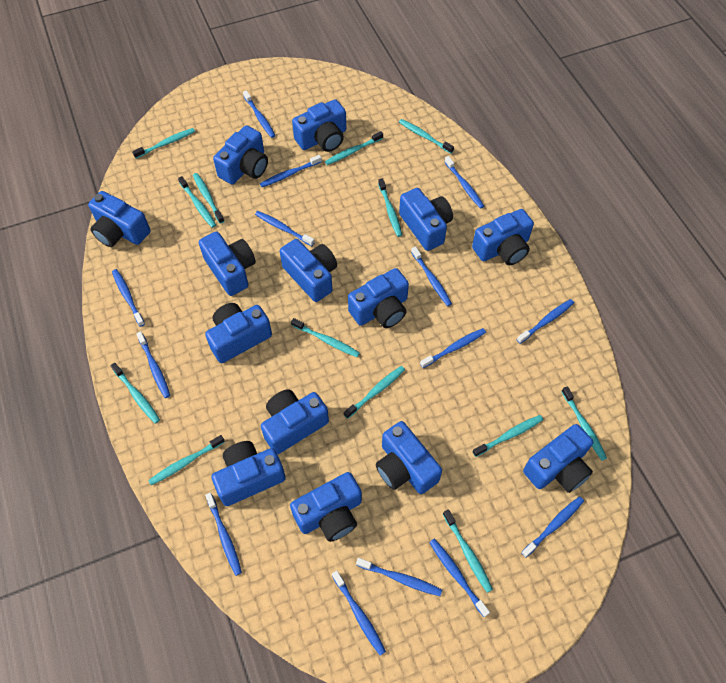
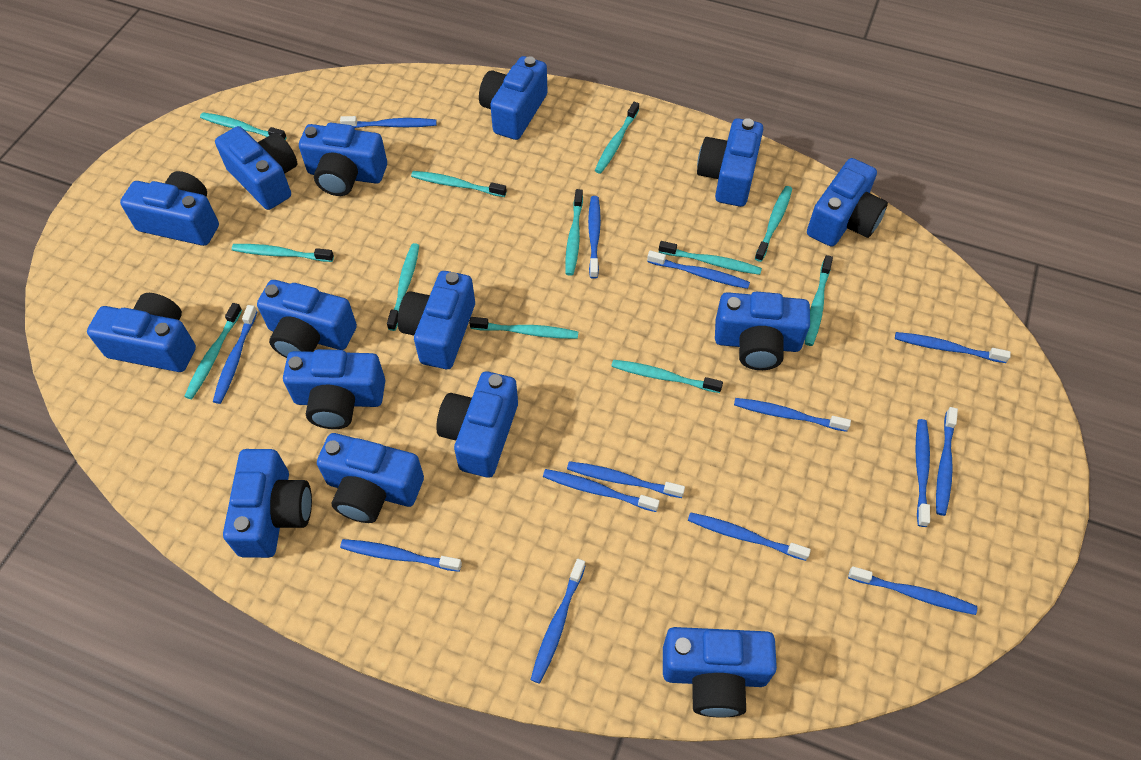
blue camera: 14 -> 15
turquoise toothbrush: 13 -> 12

